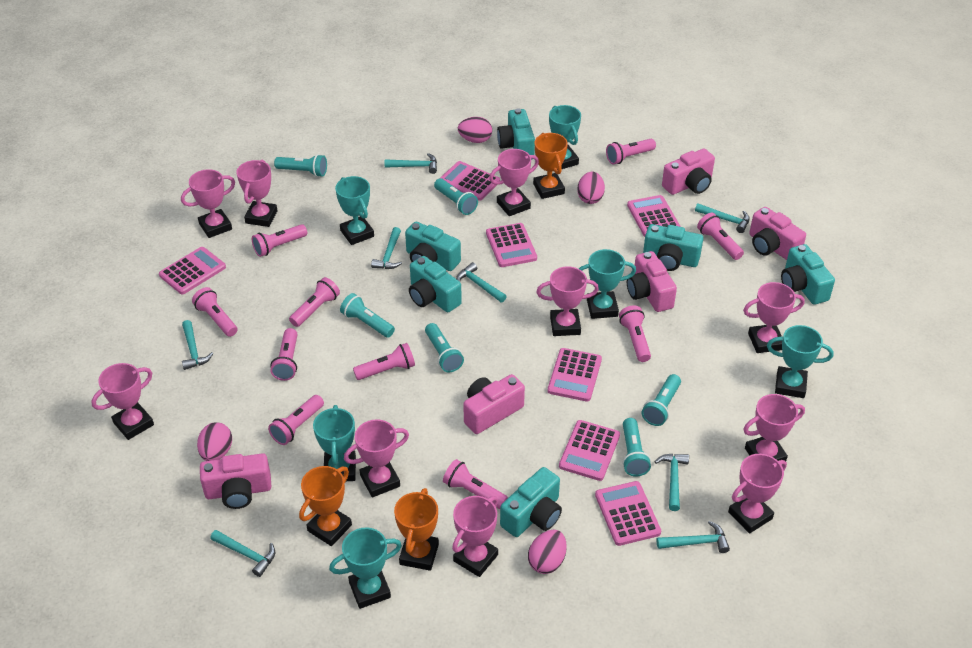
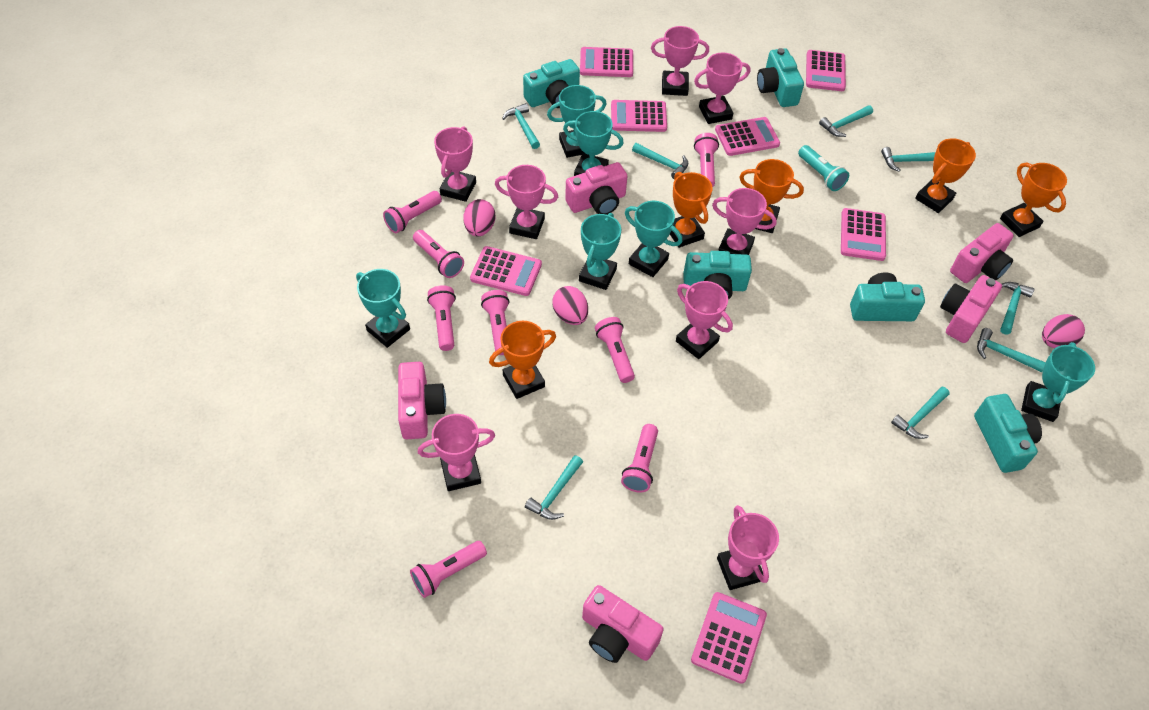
orange trophy: 3 -> 5
pink egg: 4 -> 3
pink flashlight: 10 -> 8
pink trophy: 10 -> 8
turquoise camera: 6 -> 5
turquoise flashlight: 6 -> 1

